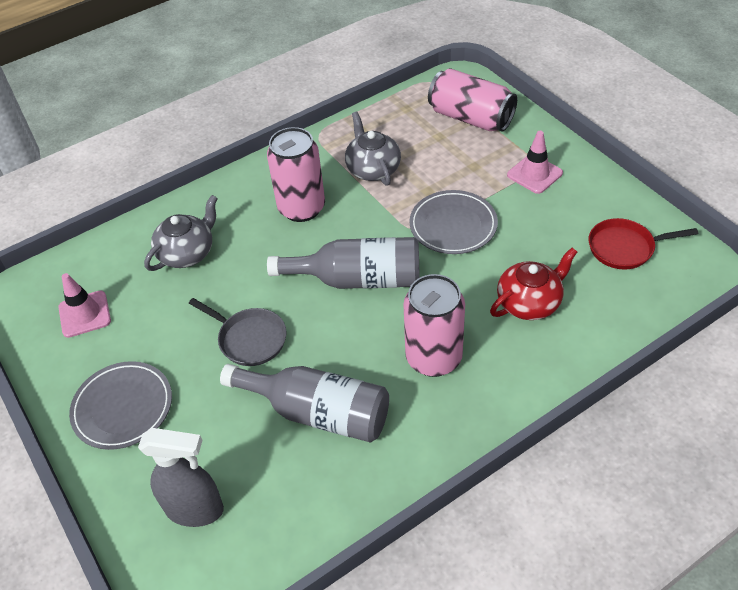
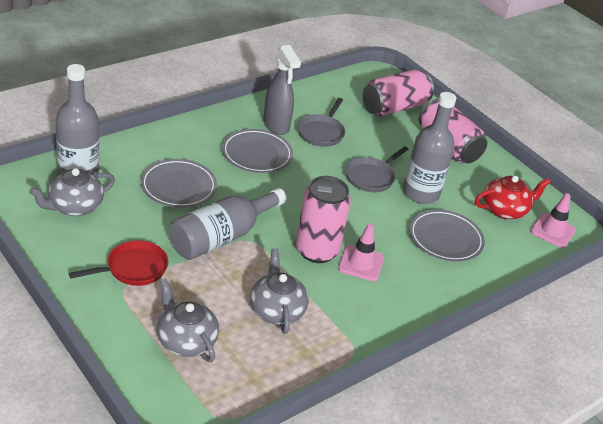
grey bottle: 2 -> 3
grey pan: 1 -> 2
grey plate: 2 -> 3
grey teapot: 2 -> 3

